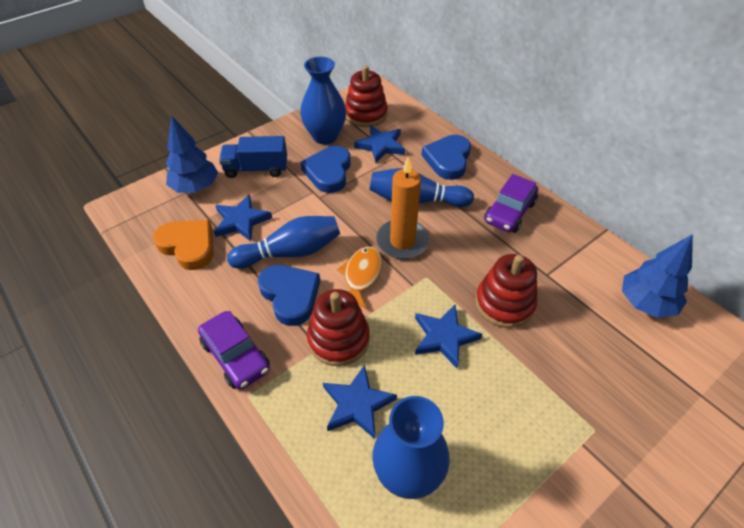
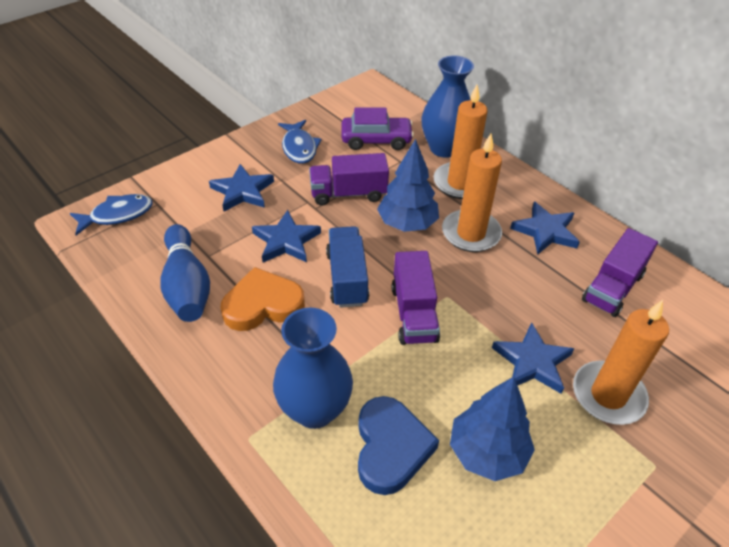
blue bowling pin: 2 -> 1
blue fish: 0 -> 2
blue heart: 3 -> 1
orange candle: 1 -> 3
orange fish: 1 -> 0
purple car: 2 -> 1
purple truck: 0 -> 3
red stacking toy: 3 -> 0

